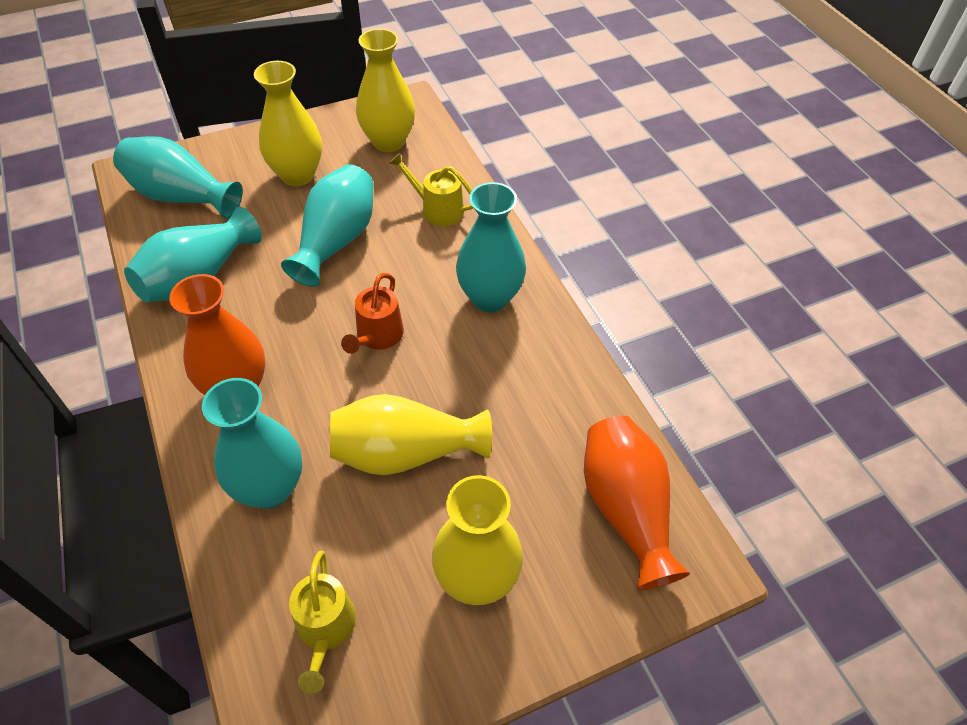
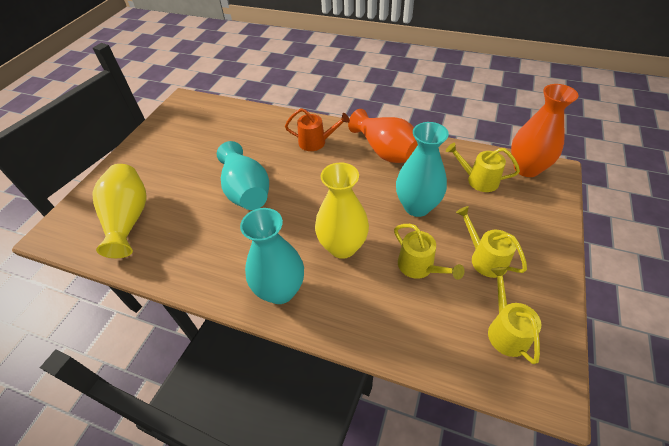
turquoise vase: 5 -> 3
yellow vase: 4 -> 2
yellow watering can: 2 -> 4

